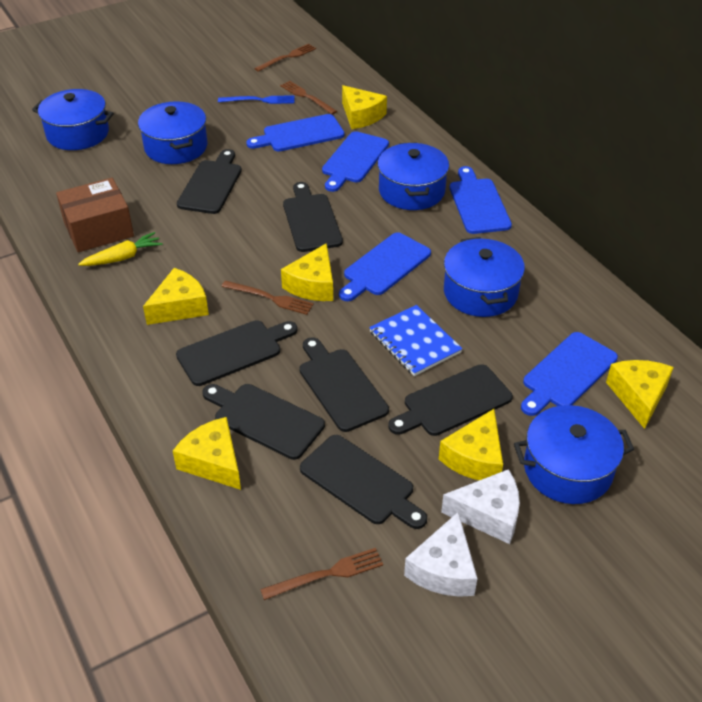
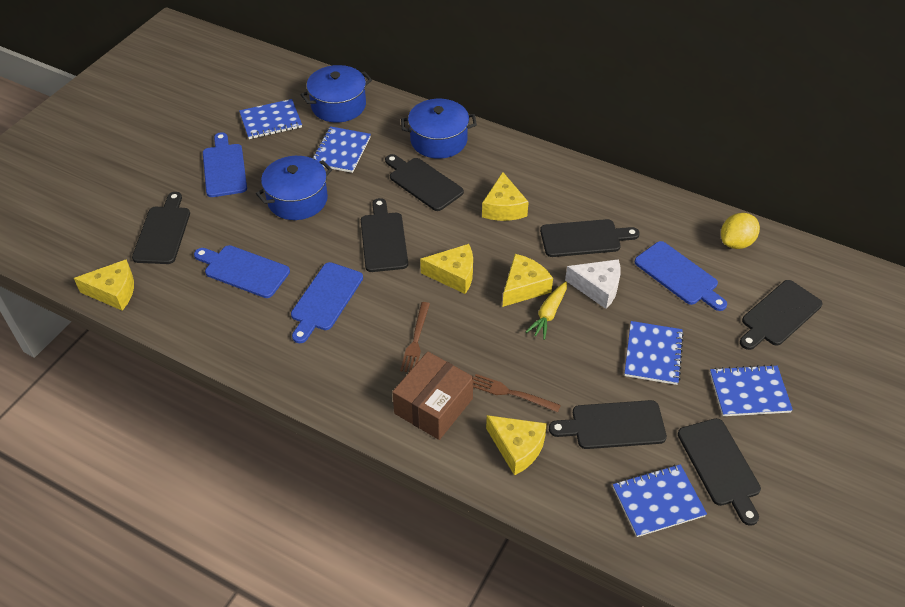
blue cutting board: 5 -> 4
blue fork: 1 -> 0
blue notebook: 1 -> 5
blue pot: 5 -> 3
brown fork: 4 -> 2
white cheese: 2 -> 1
yellow cheese: 6 -> 5
yellow lemon: 0 -> 1

